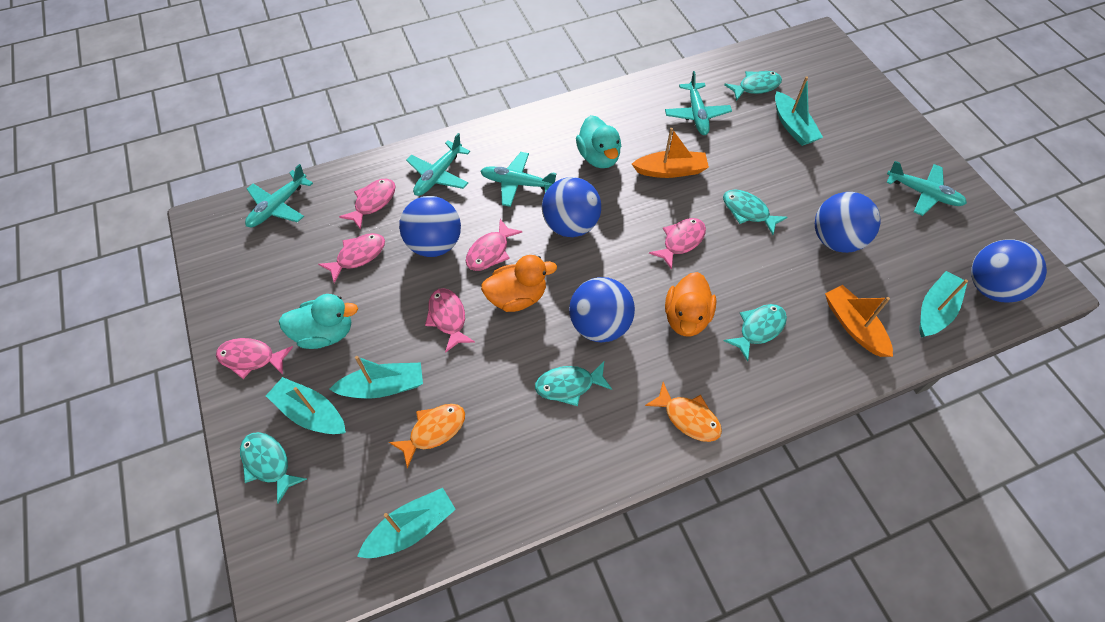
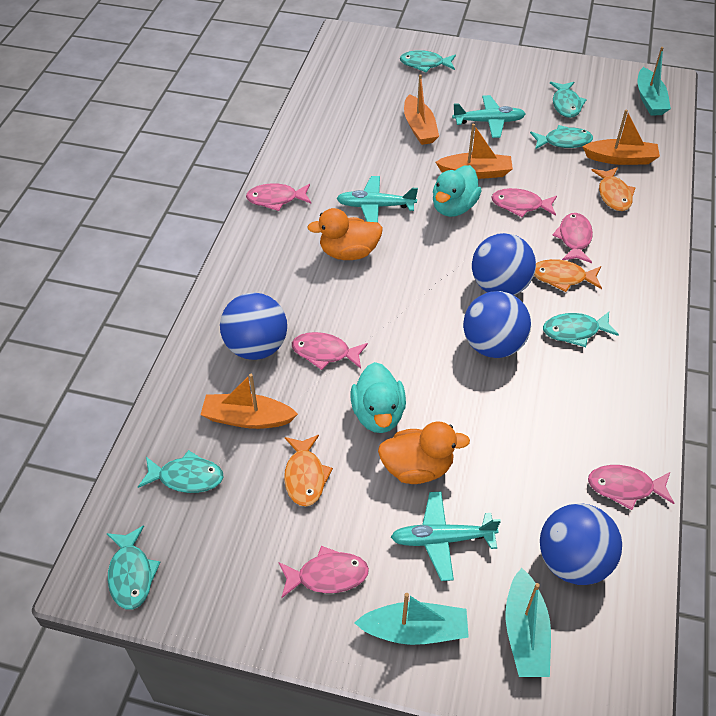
blue ball: 5 -> 4
orange boat: 2 -> 4
orange fish: 2 -> 3
turquoise boat: 5 -> 3
turquoise fish: 5 -> 6
turquoise plane: 5 -> 3

